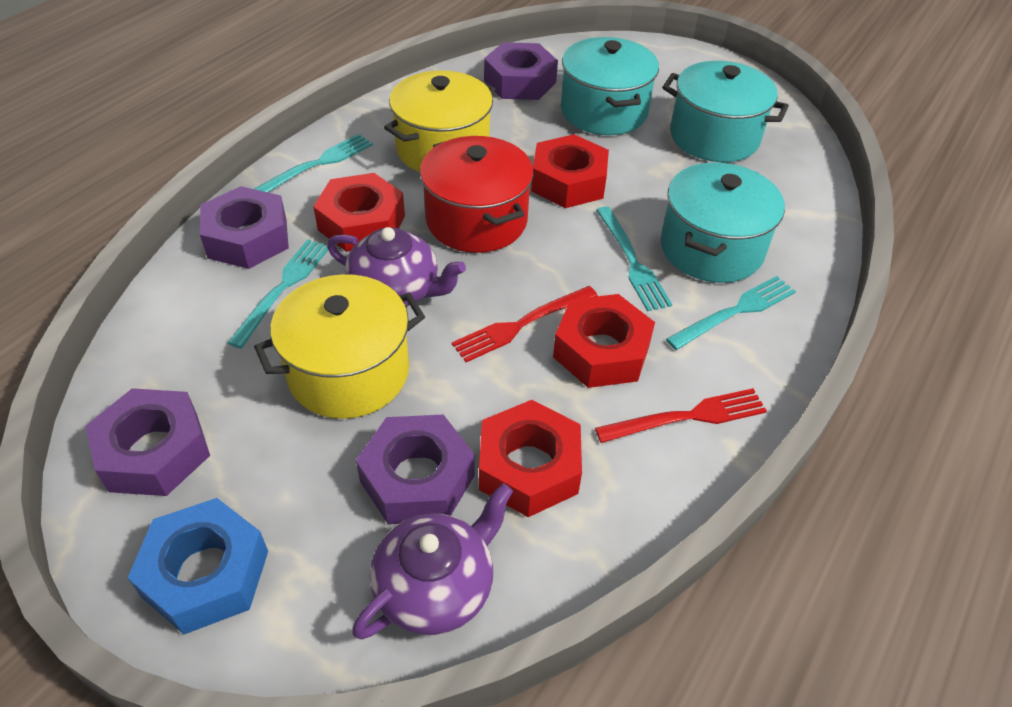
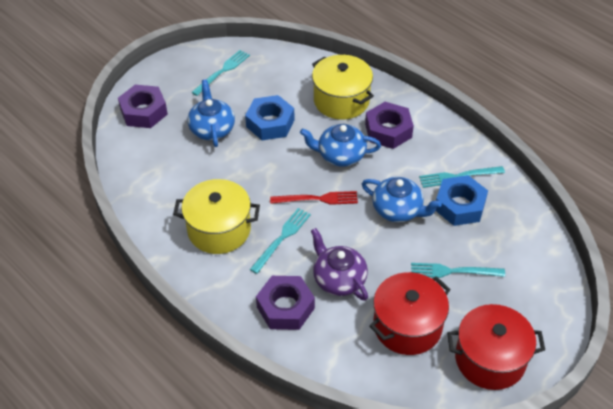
blue nut: 1 -> 2
blue teapot: 0 -> 3
purple nut: 4 -> 3
purple teapot: 2 -> 1
red fork: 2 -> 1
red nut: 4 -> 0
red pot: 1 -> 2
turquoise pot: 3 -> 0

